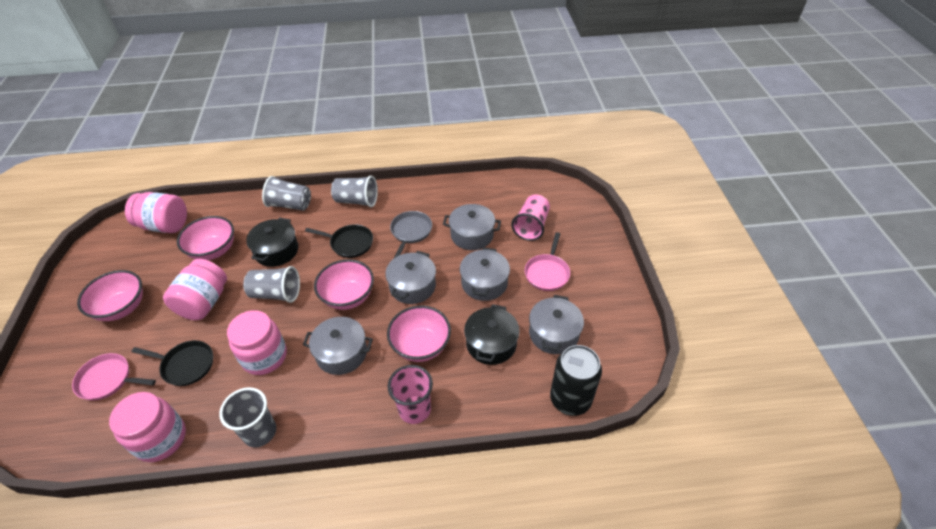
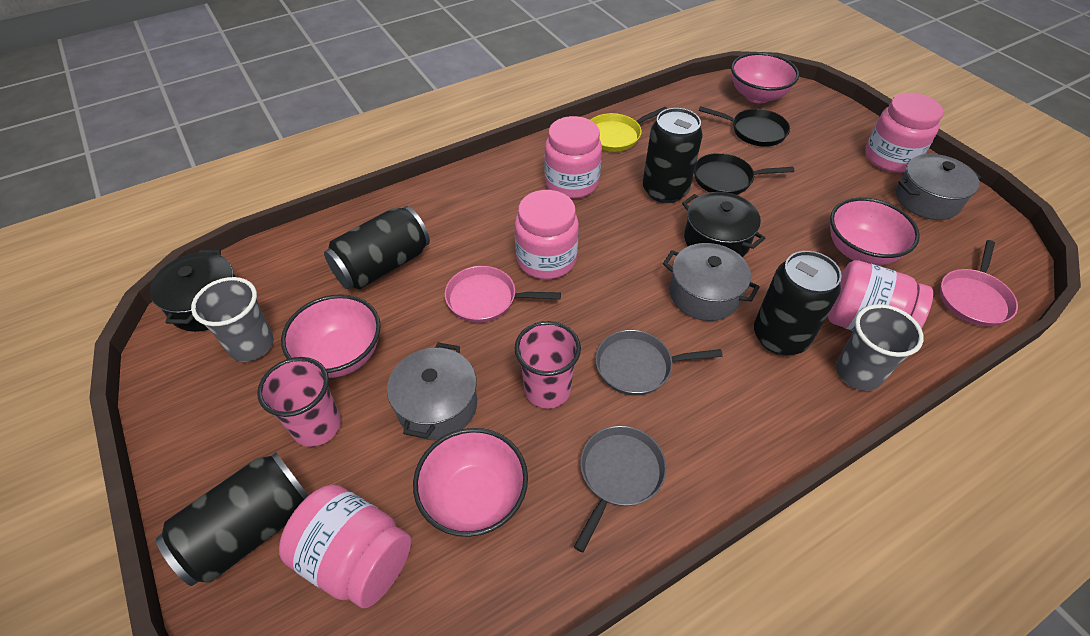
black can: 1 -> 4
grey cup: 4 -> 2
grey pan: 1 -> 2
grey pot: 5 -> 3
pink jar: 4 -> 5
yellow pan: 0 -> 1

